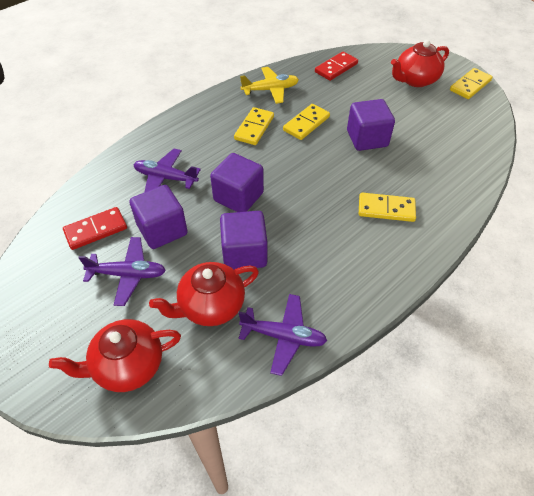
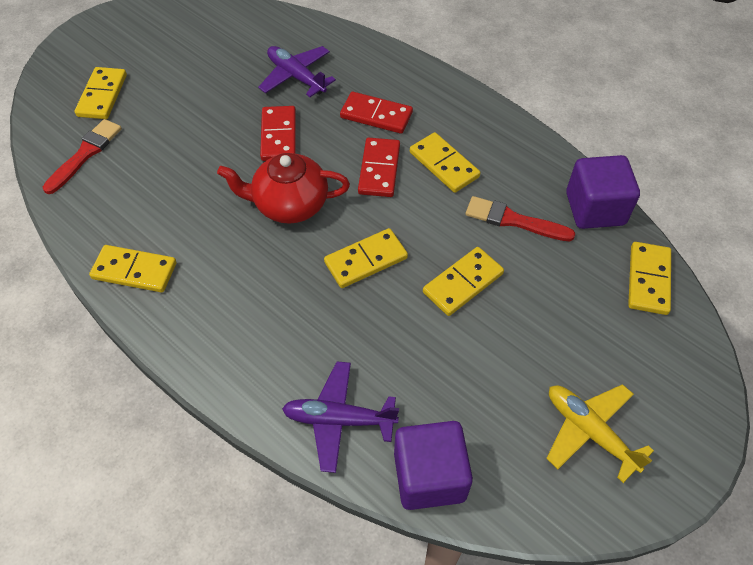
purple cube: 4 -> 2
purple plane: 3 -> 2
red brush: 0 -> 2
red domino: 2 -> 3
red teapot: 3 -> 1
yellow domino: 4 -> 6

